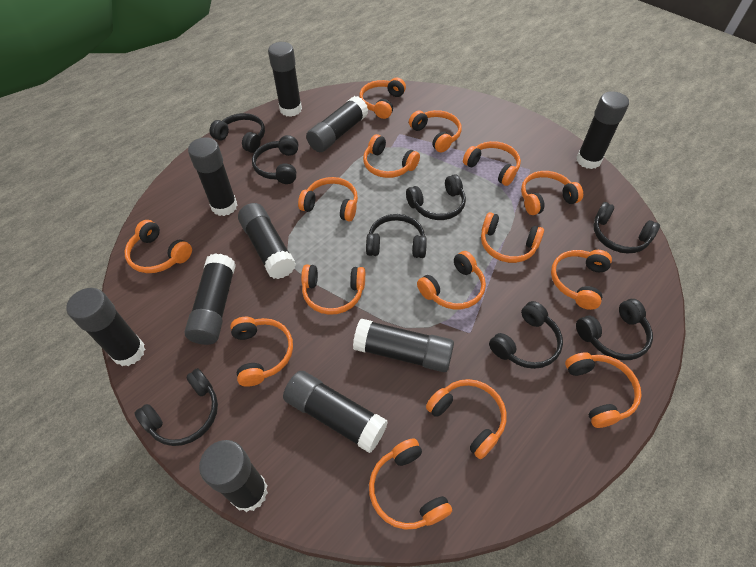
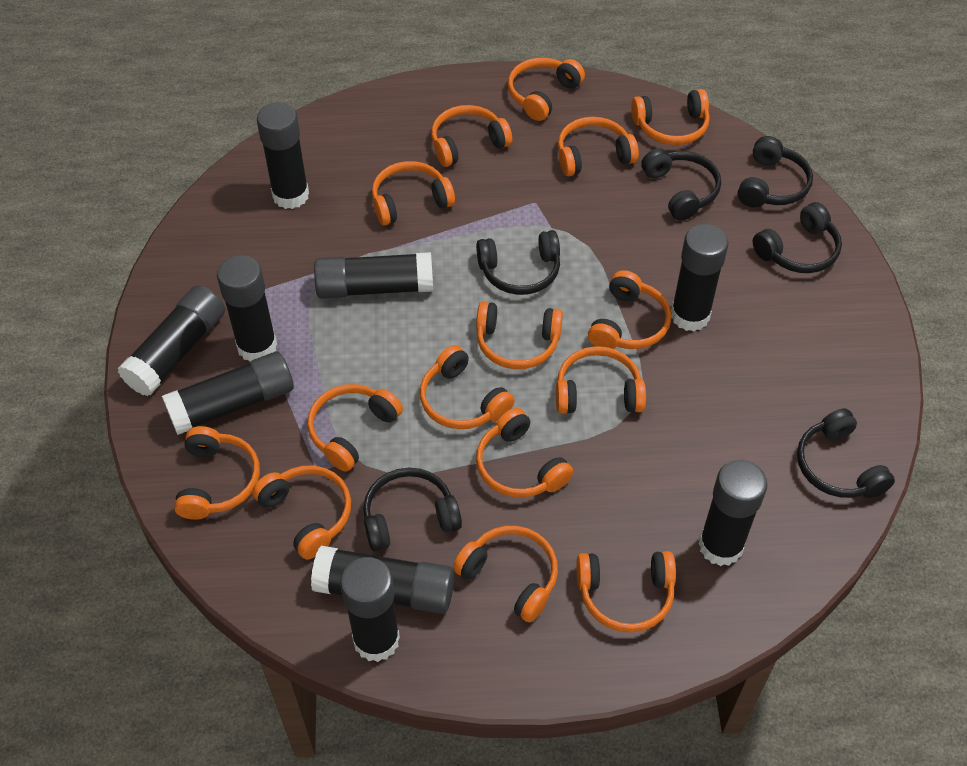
black glue stick: 10 -> 9
black headphones: 8 -> 6

